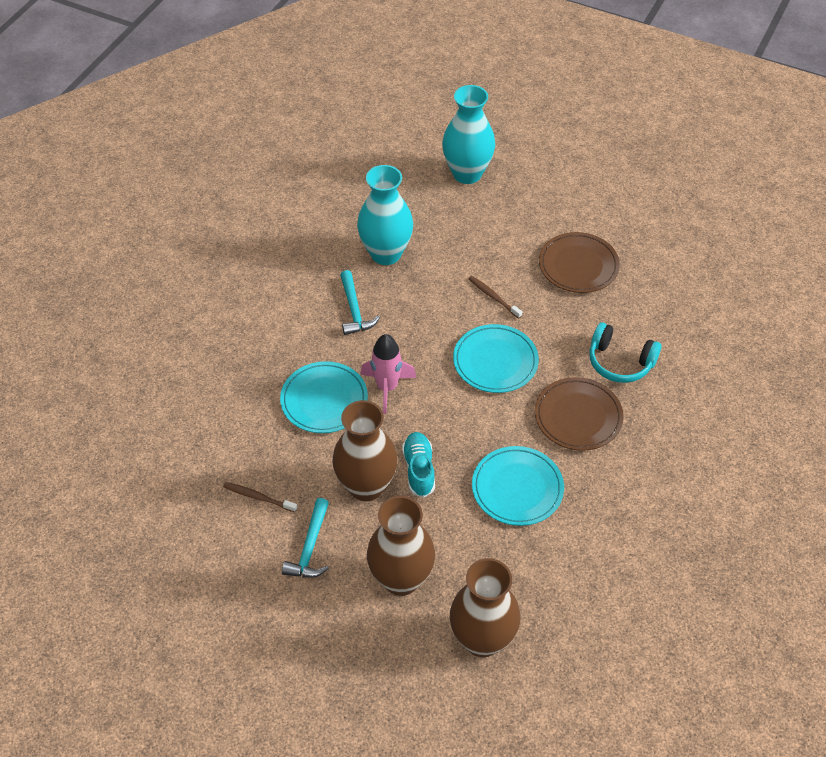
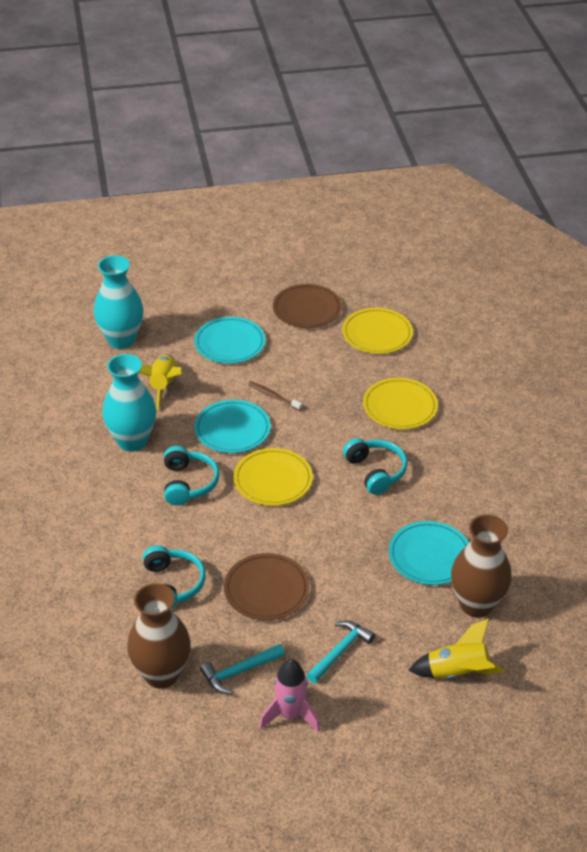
brown toothbrush: 2 -> 1
brown vase: 3 -> 2
turquoise headphones: 1 -> 3
turquoise shoe: 1 -> 0
yellow plate: 0 -> 3
yellow rocket: 0 -> 2

